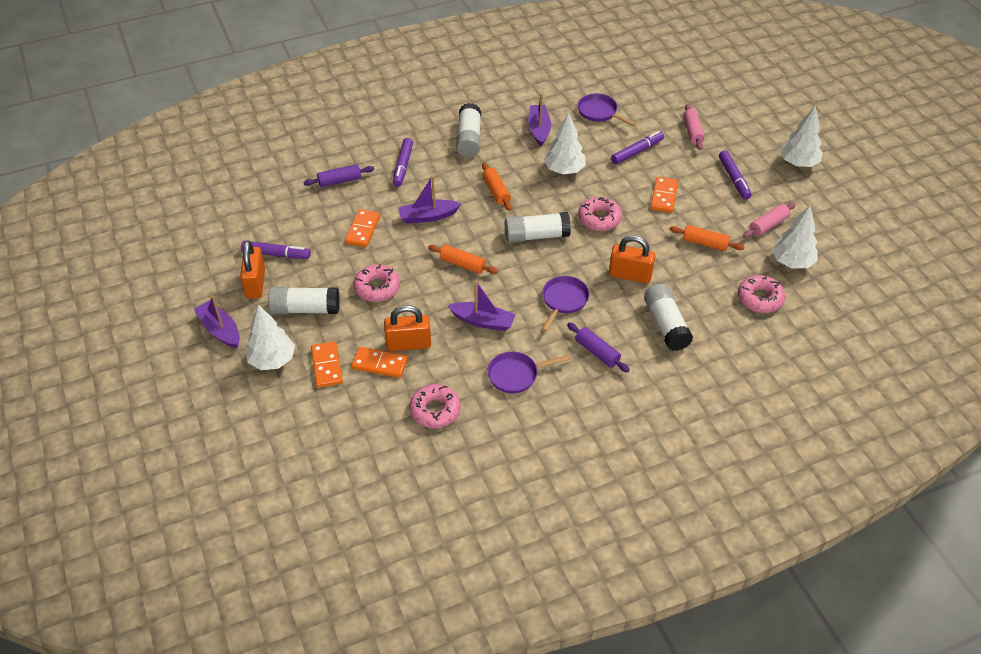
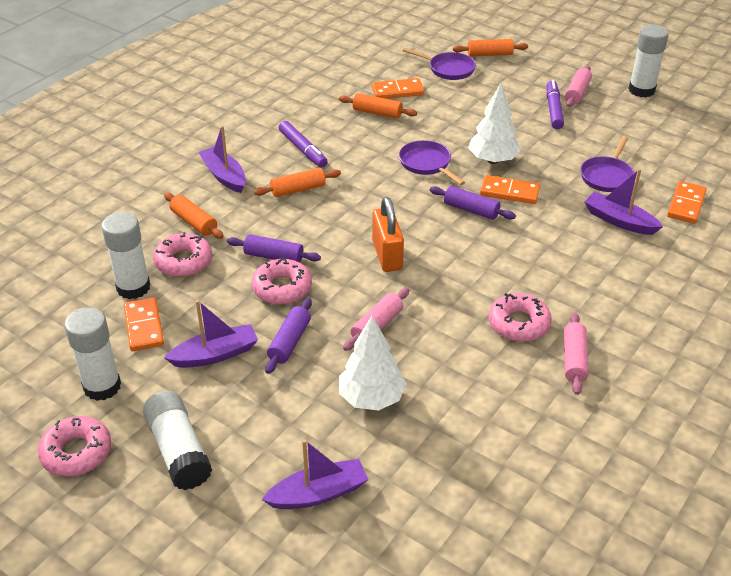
orange padlock: 3 -> 1
orange rolling pin: 3 -> 4
pink rolling pin: 2 -> 3
purple marker: 4 -> 2
purple rolling pin: 2 -> 3
white tree: 4 -> 2

